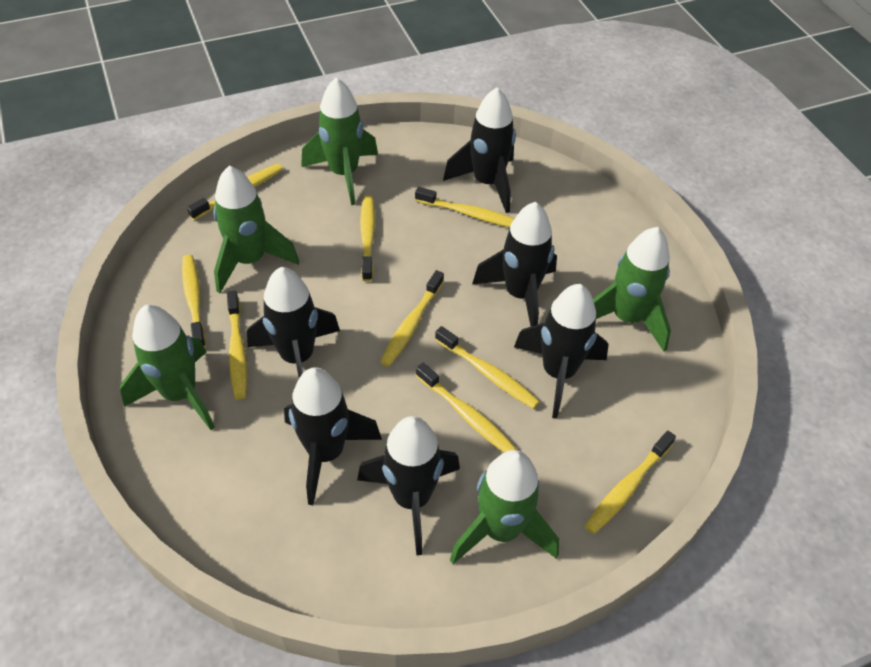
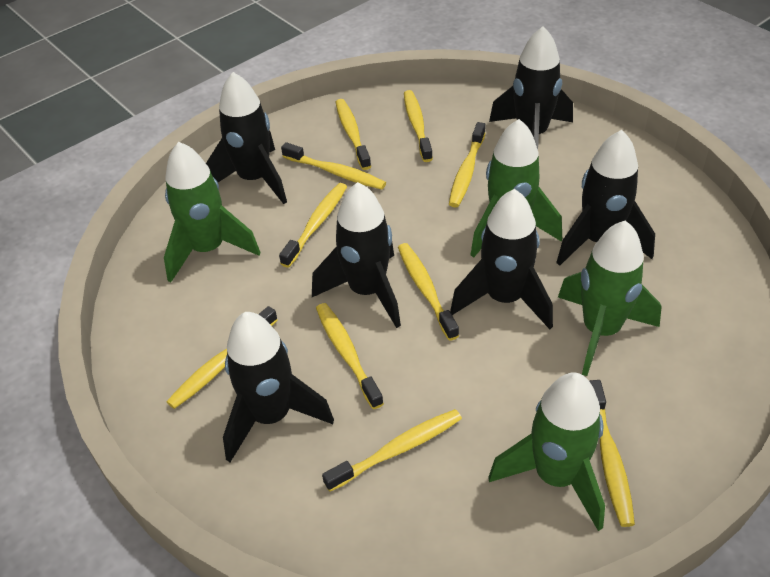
green rocket: 5 -> 4
yellow toothbrush: 9 -> 10

